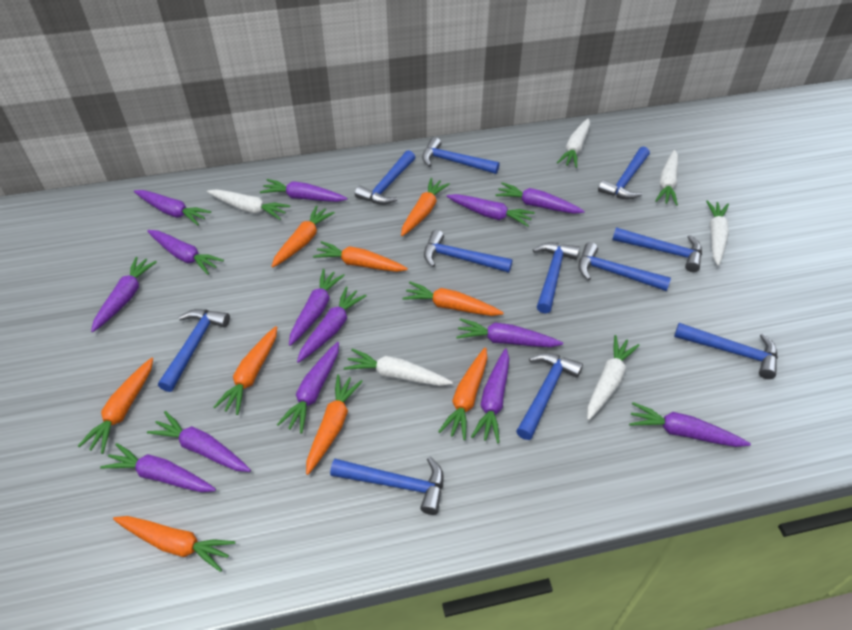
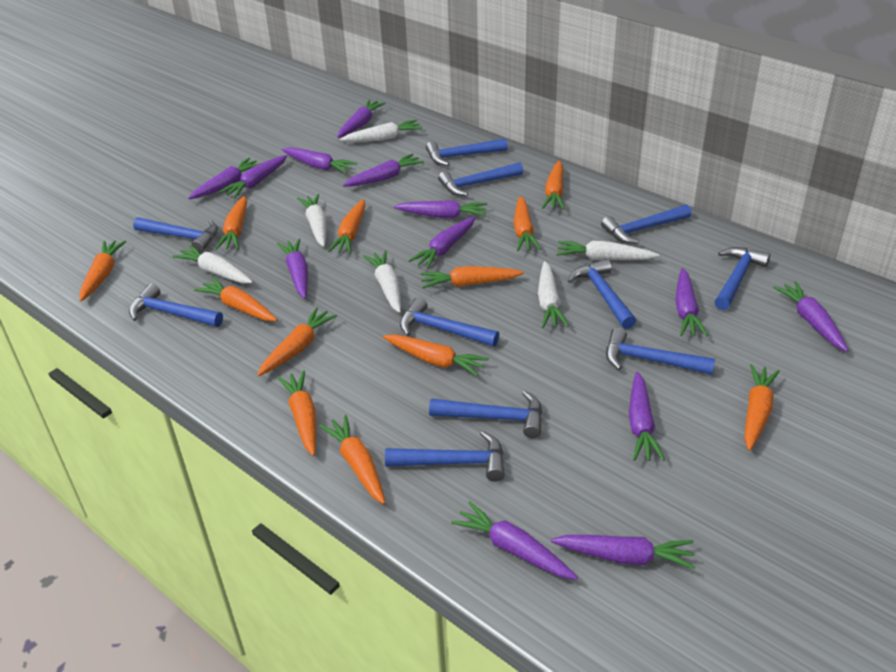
orange carrot: 9 -> 12
purple carrot: 14 -> 13

